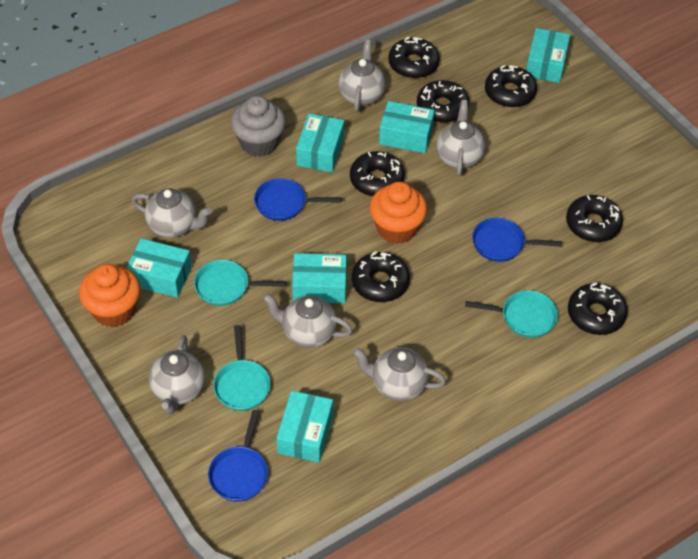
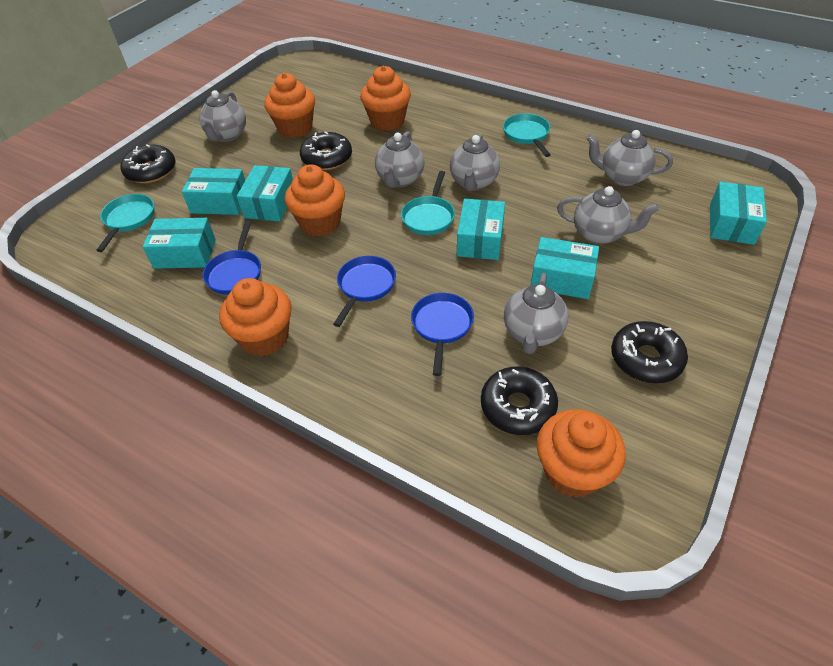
black donut: 7 -> 4
grey cupcake: 1 -> 0
orange cupcake: 2 -> 5

